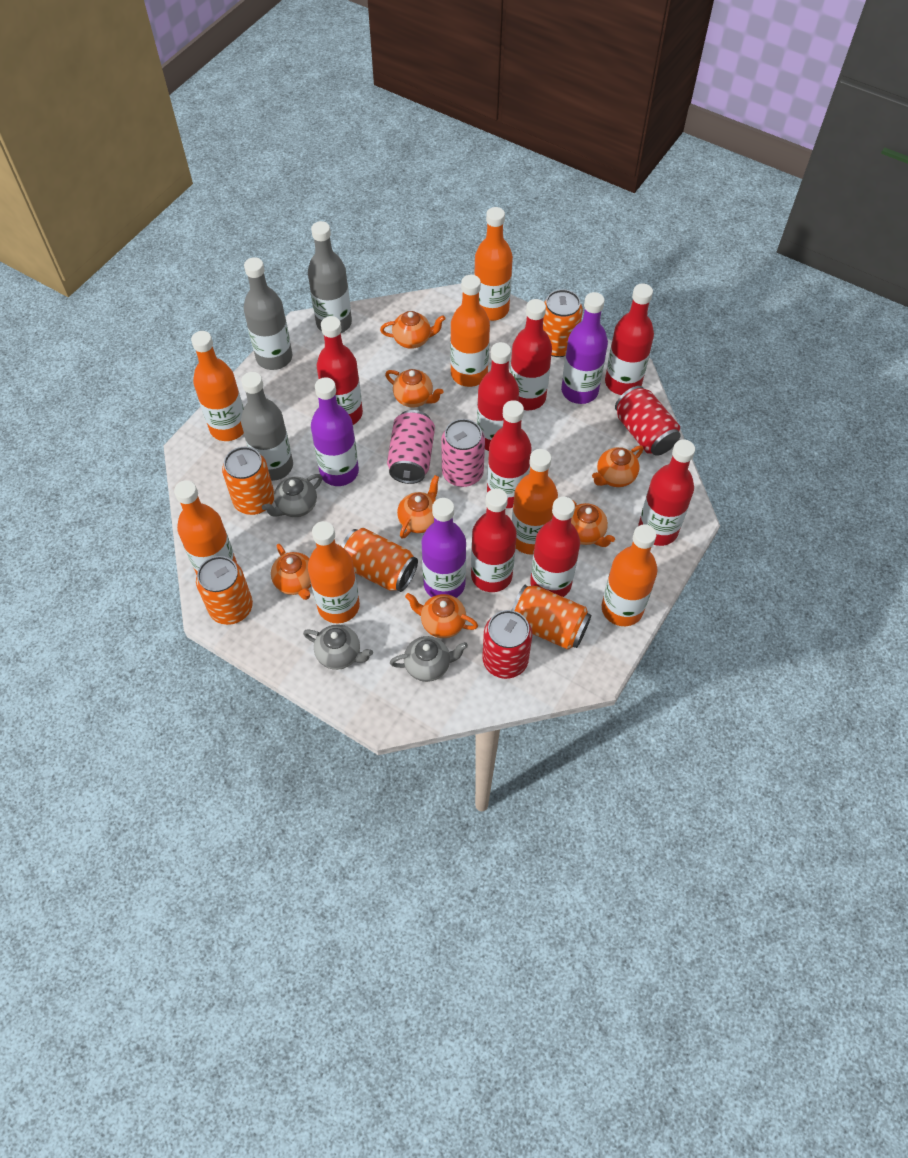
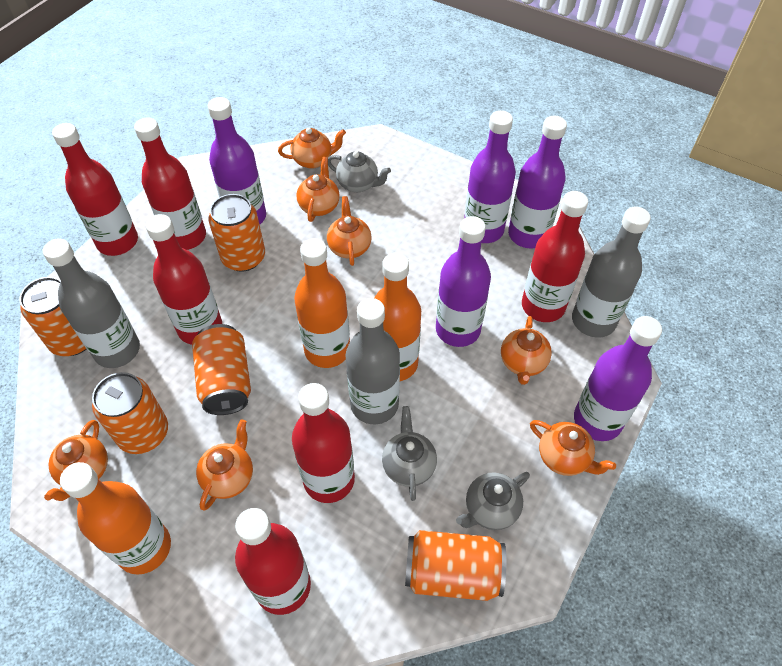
orange bottle: 7 -> 3
pink can: 2 -> 0
purple bottle: 3 -> 5
red bottle: 8 -> 6
red can: 2 -> 0

